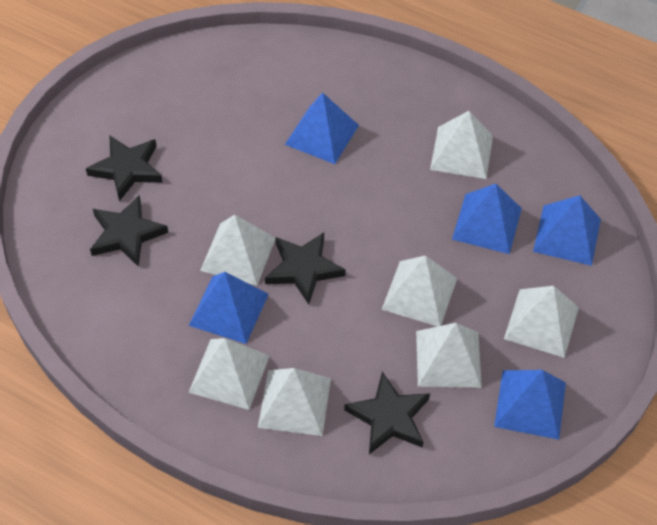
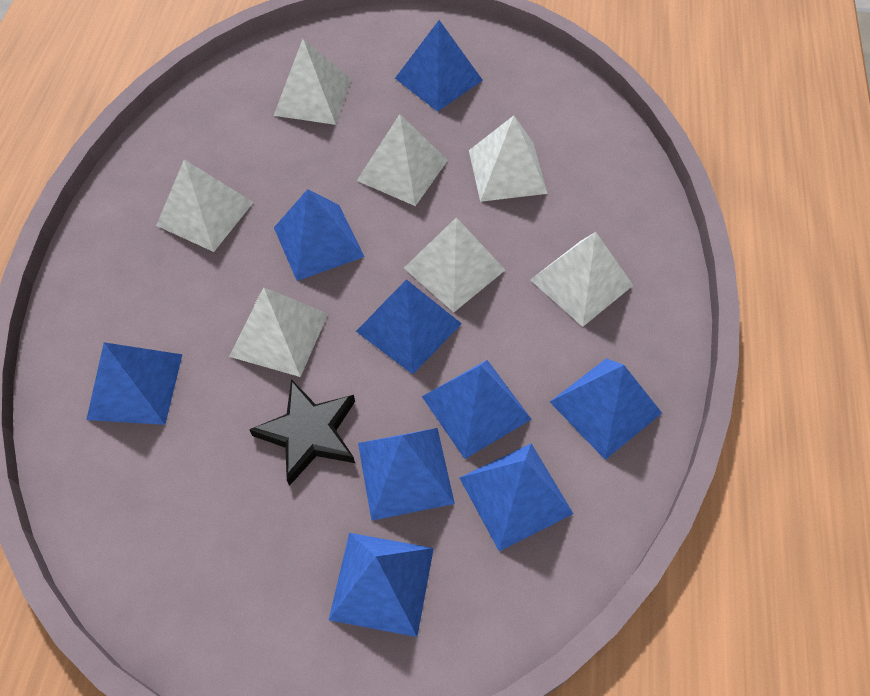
black star: 4 -> 1
blue pyramid: 5 -> 9

